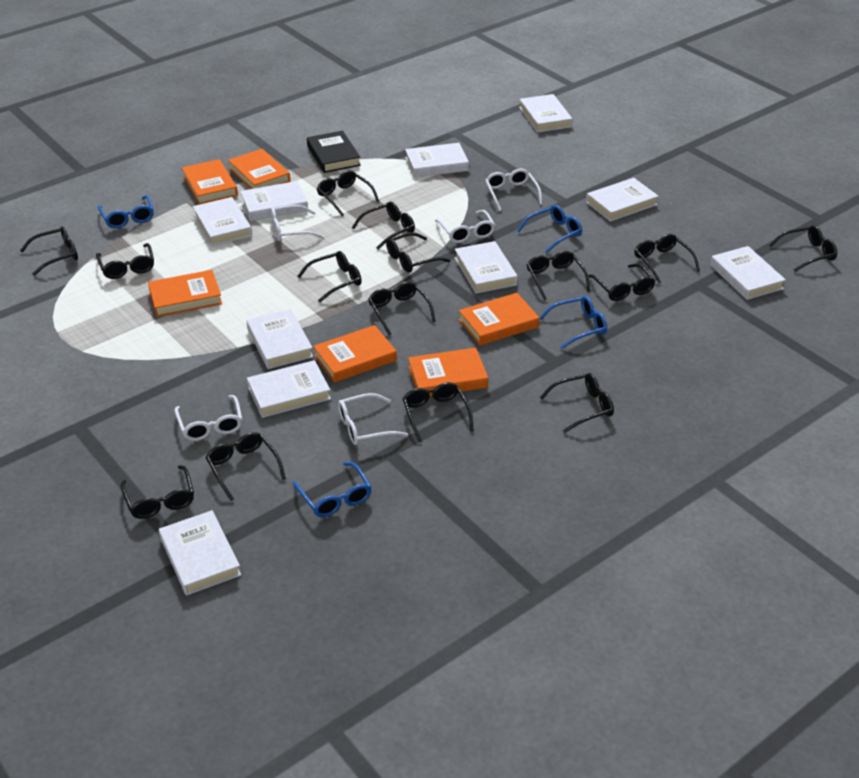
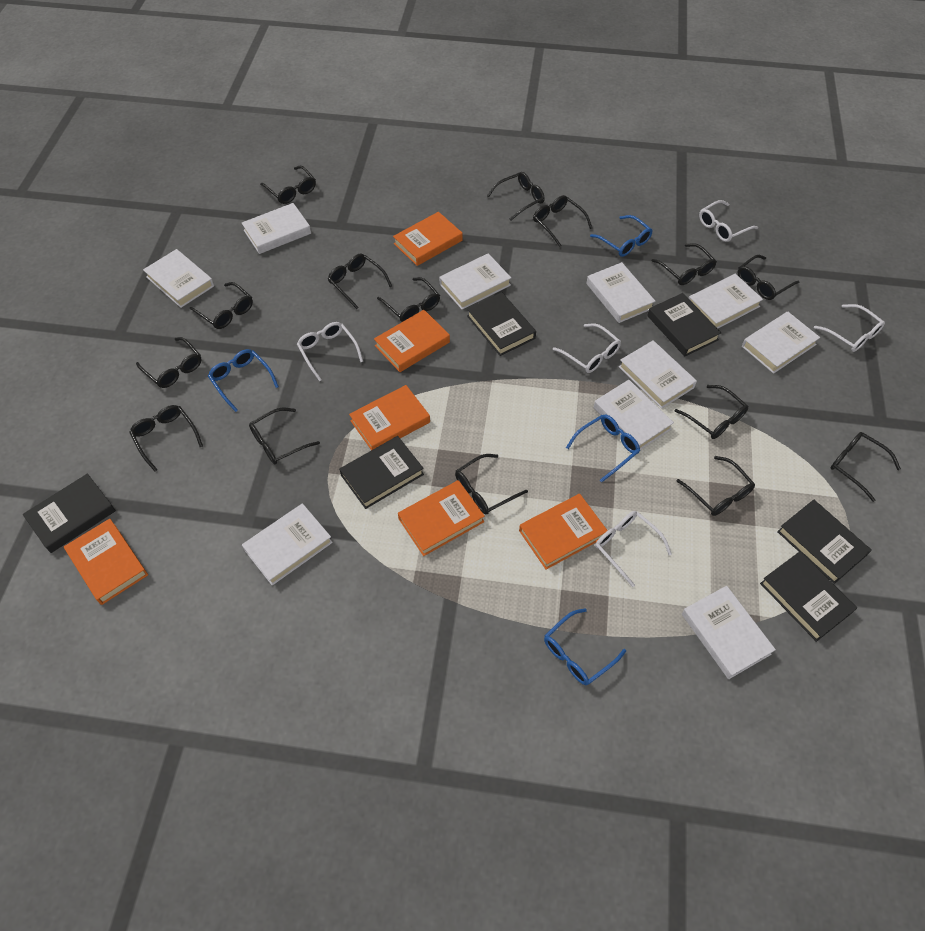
black book: 1 -> 6

